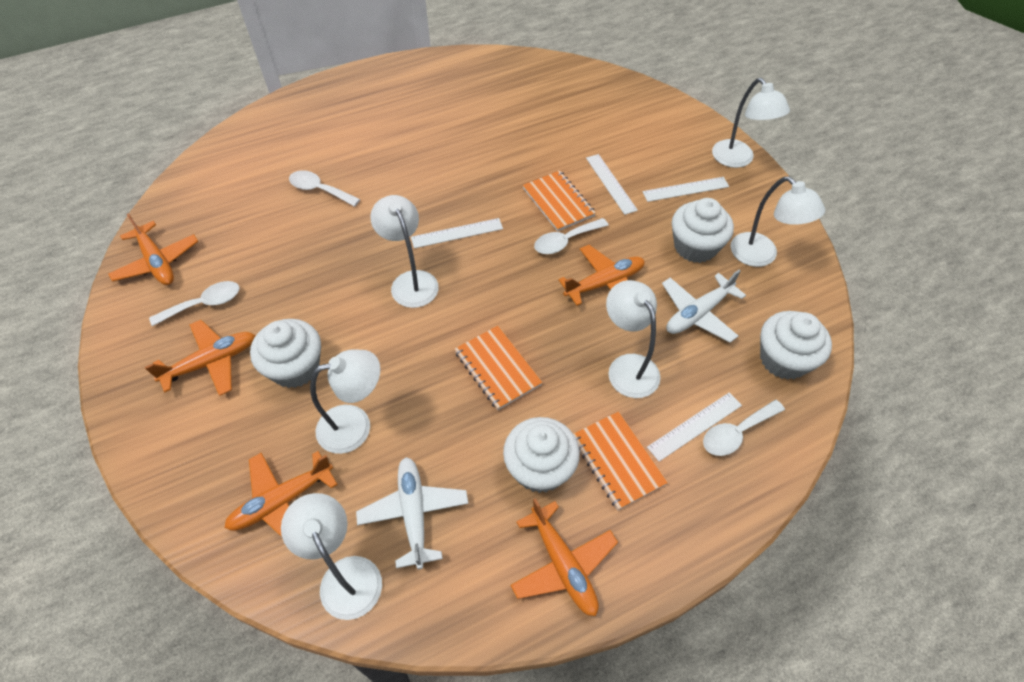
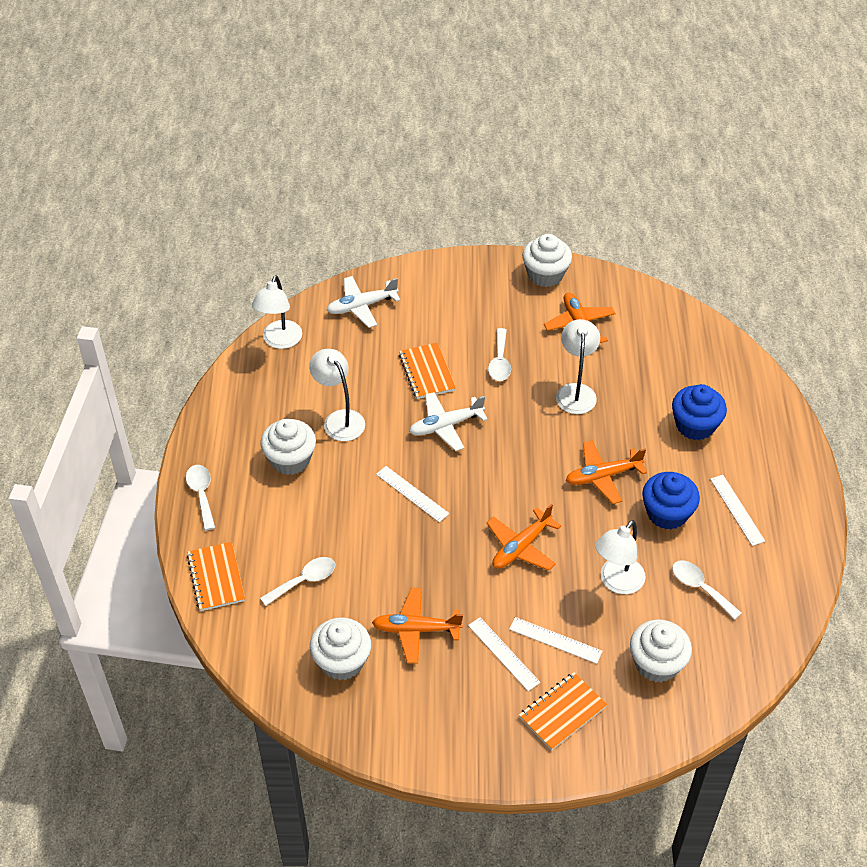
blue cupcake: 0 -> 2
orange plane: 5 -> 4
white lamp: 6 -> 4

